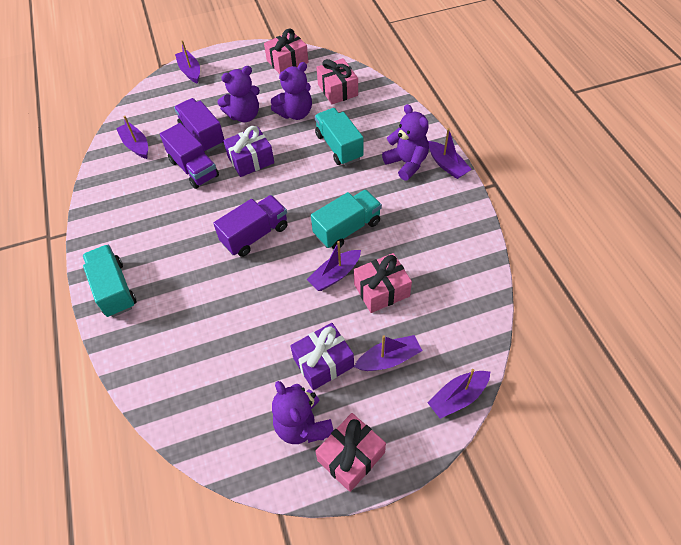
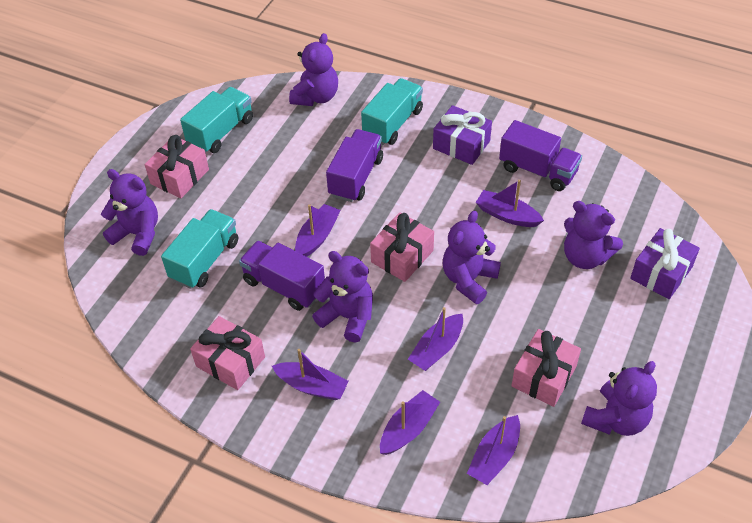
purple teddy bear: 4 -> 6

